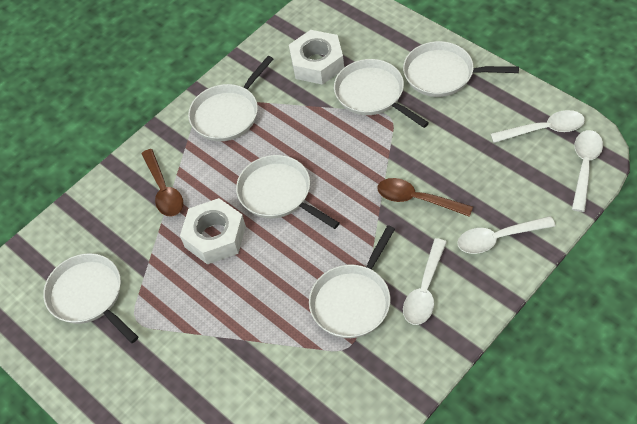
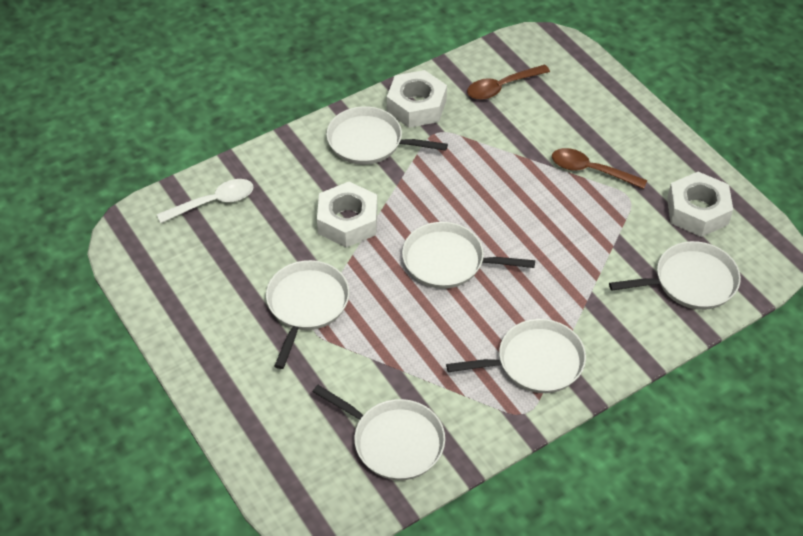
white nut: 2 -> 3
white spoon: 4 -> 1

